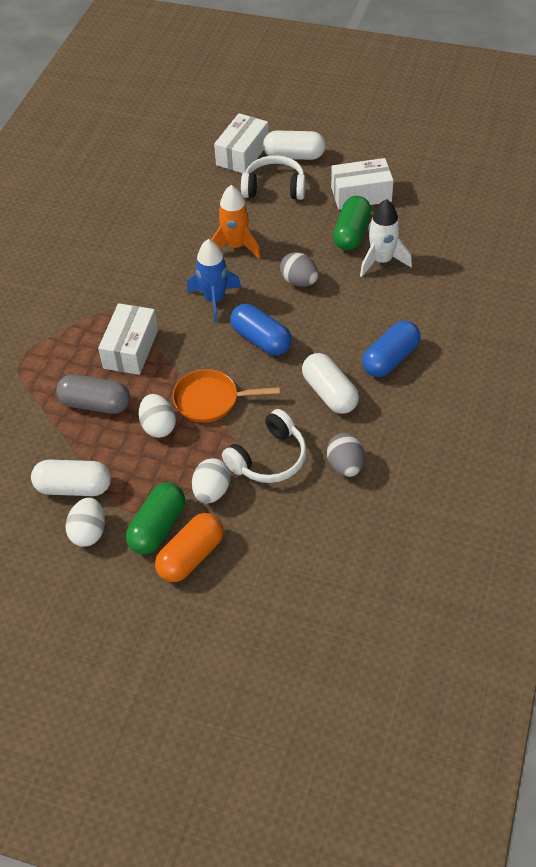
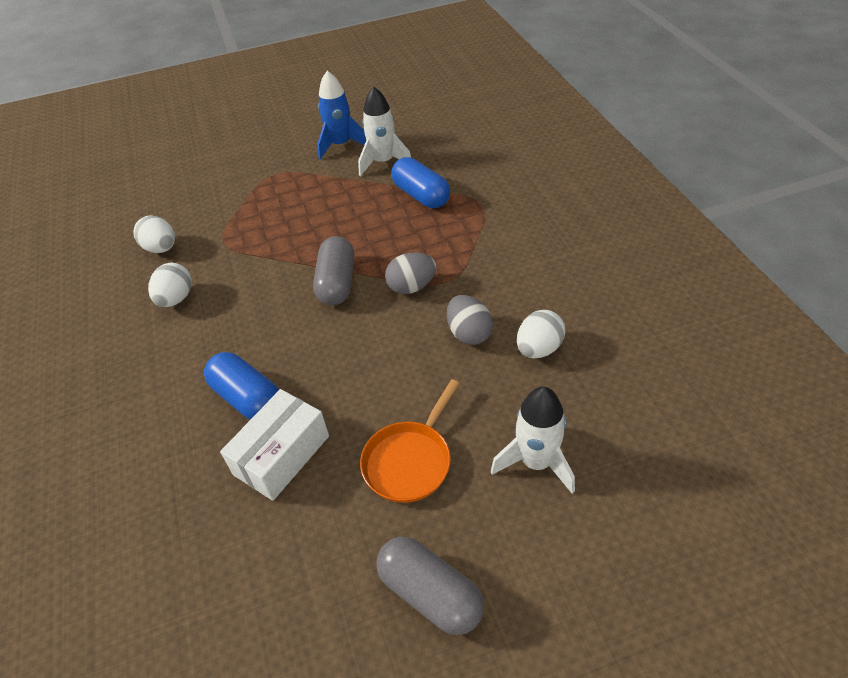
green capsule: 2 -> 0
grey capsule: 1 -> 2
orange capsule: 1 -> 0
orange rocket: 1 -> 0
white box: 3 -> 1
white capsule: 3 -> 0
white headphones: 2 -> 0
white rocket: 1 -> 2

